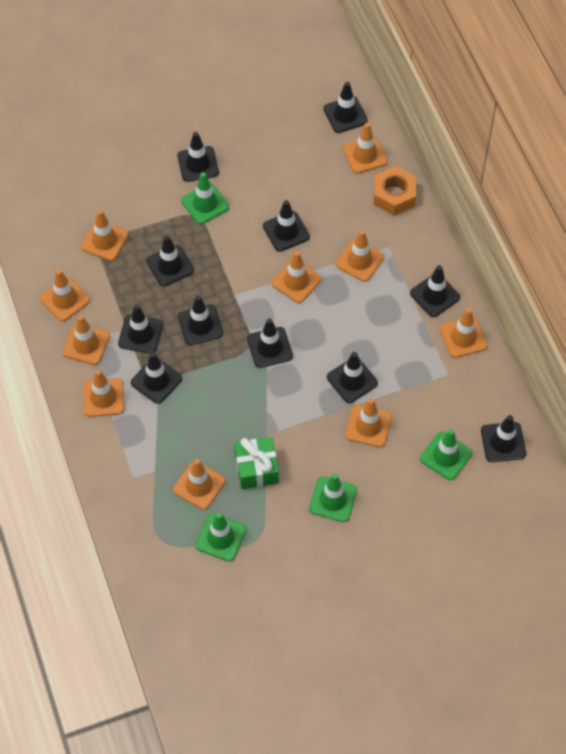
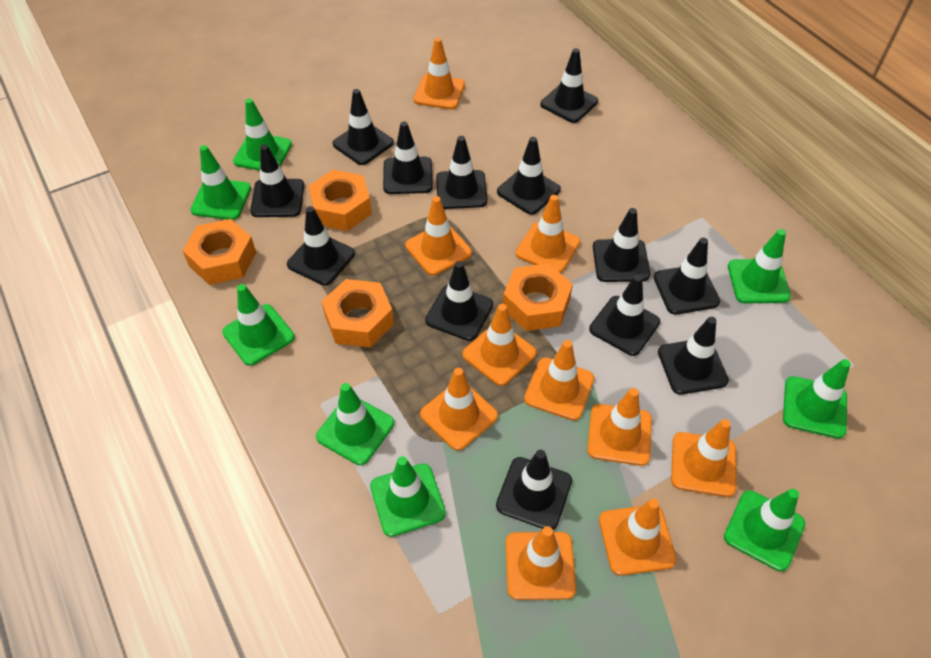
black traffic cone: 11 -> 13
green gift: 1 -> 0
green traffic cone: 4 -> 8
orange nut: 1 -> 4

